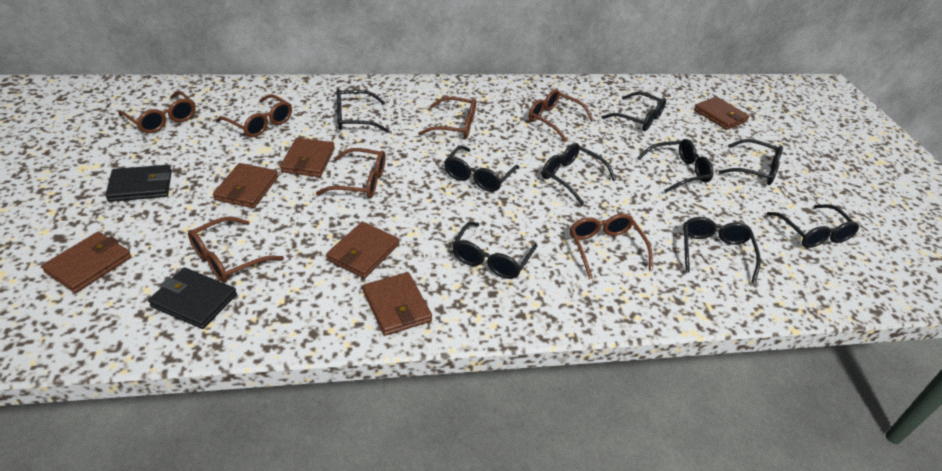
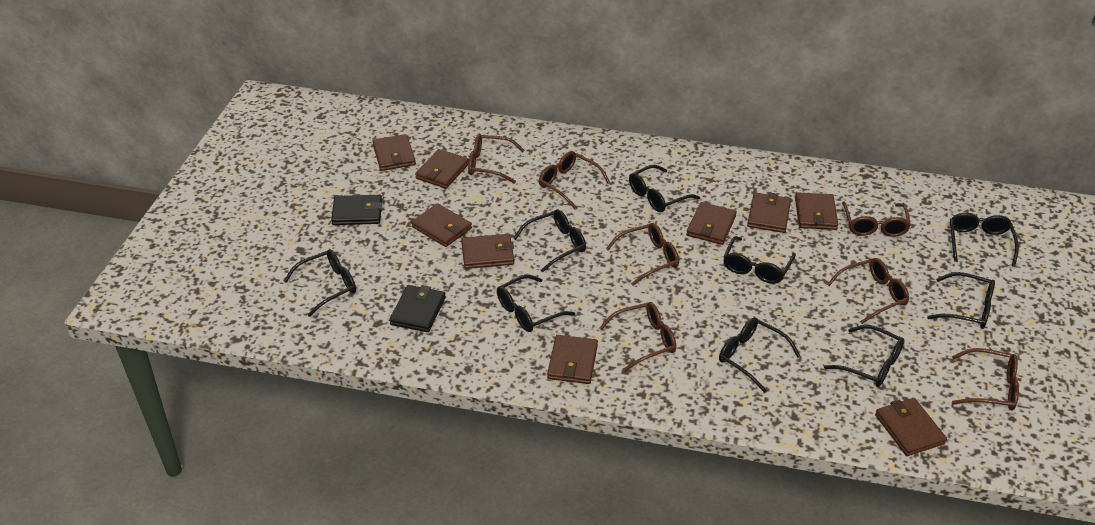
brown wallet: 6 -> 9

